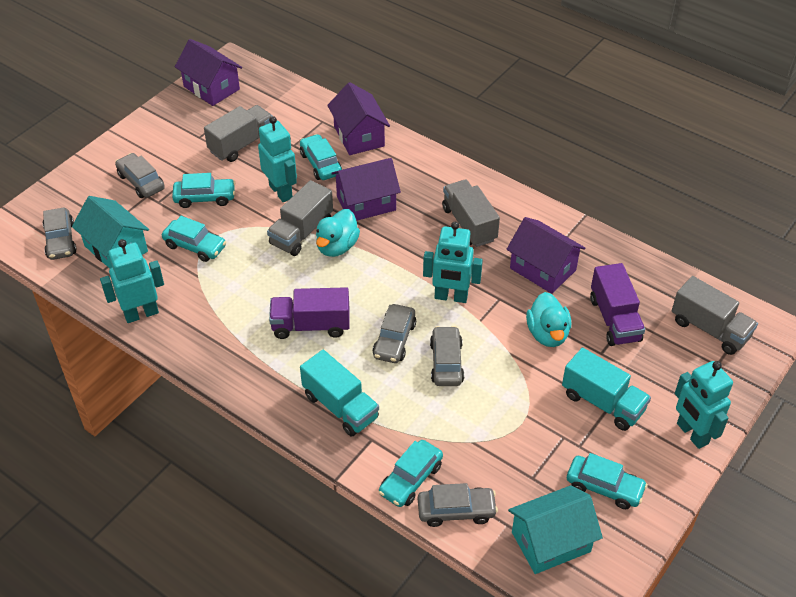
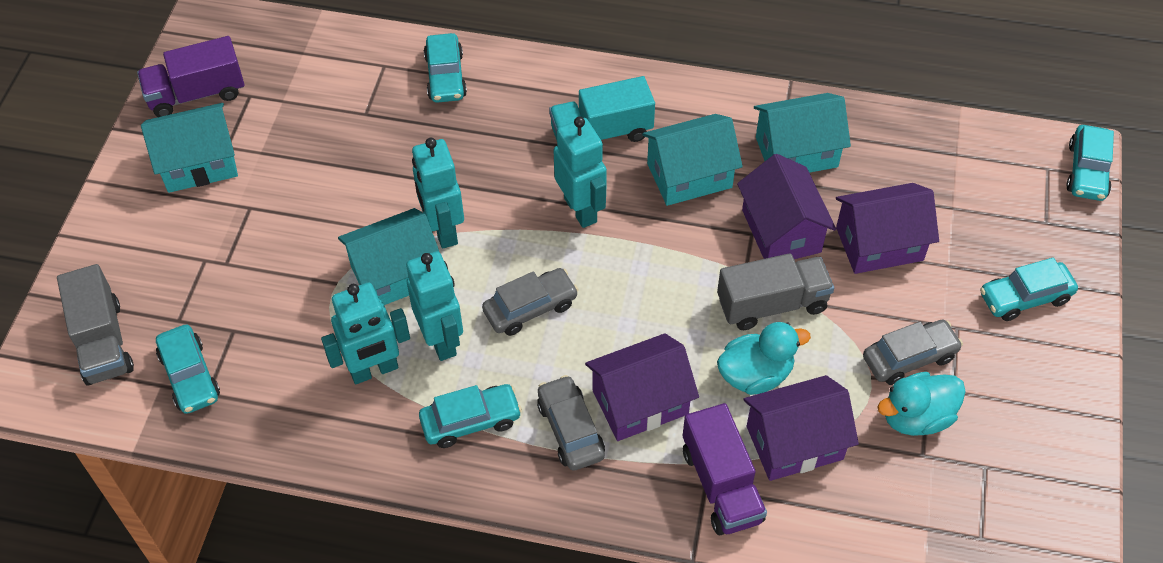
grey car: 5 -> 3
grey truck: 4 -> 2
turquoise house: 2 -> 4
turquoise truck: 2 -> 1

